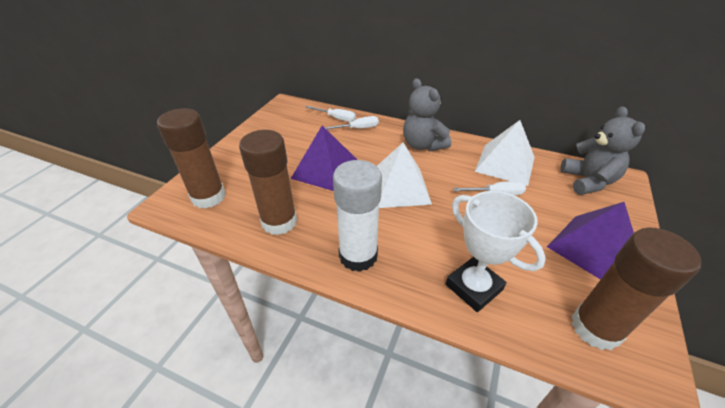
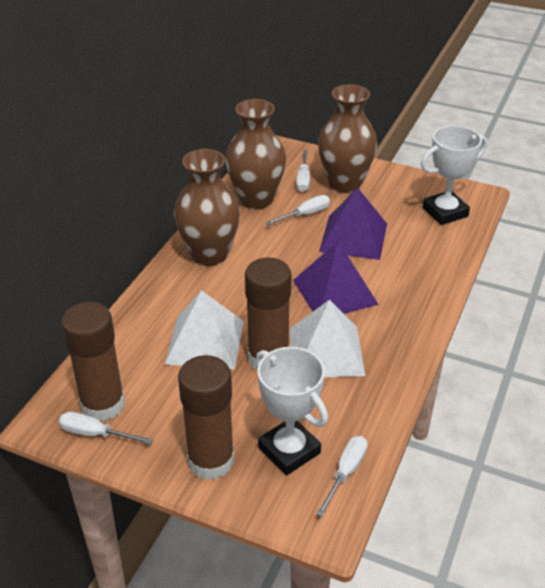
brown vase: 0 -> 3
grey teddy bear: 2 -> 0
white glue stick: 1 -> 0
white screwdriver: 3 -> 4
white trophy: 1 -> 2

